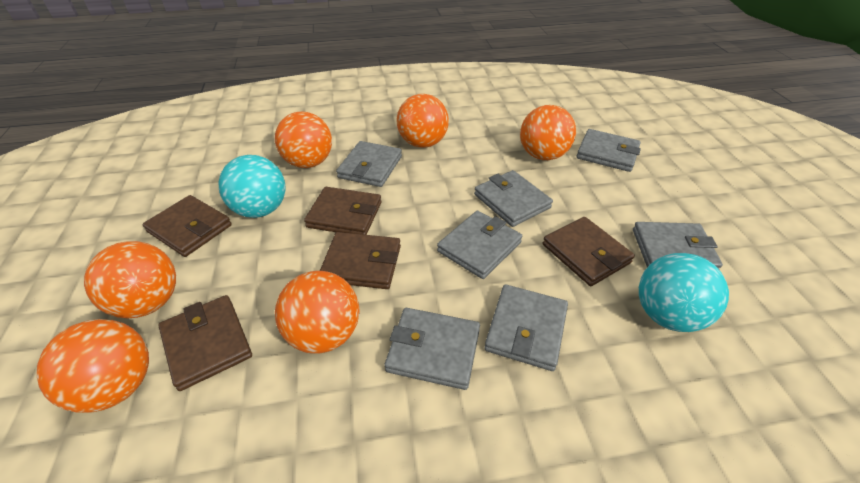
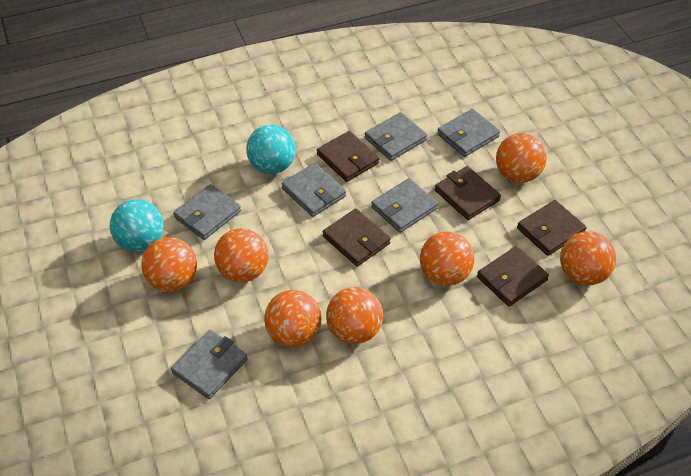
grey wallet: 7 -> 6
orange ball: 6 -> 7

